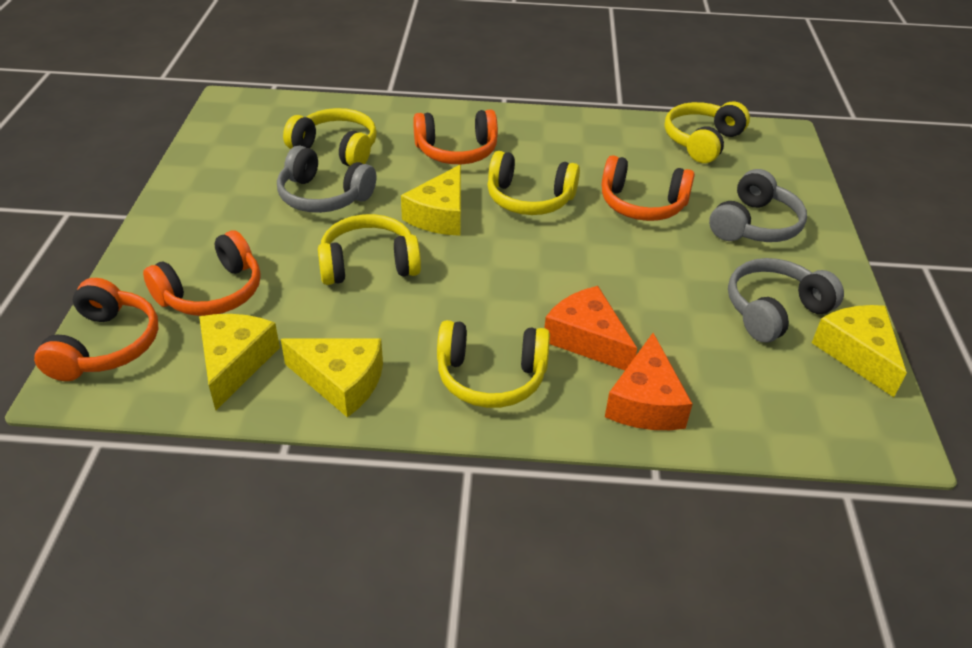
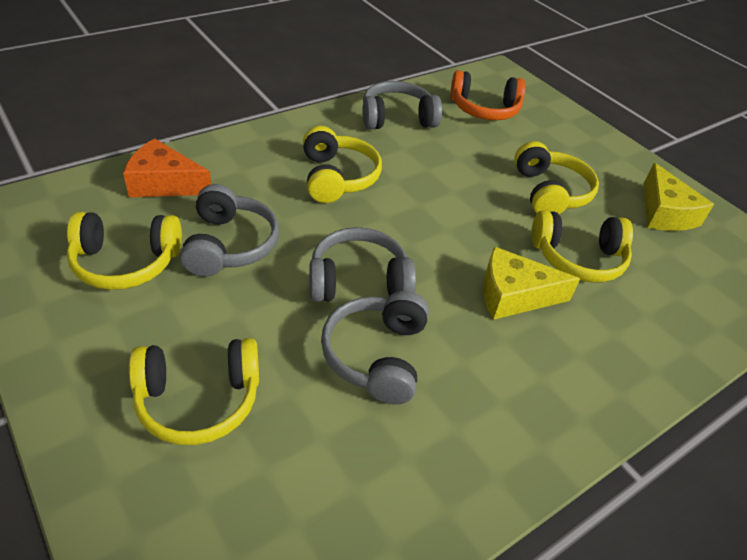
grey headphones: 3 -> 4
orange cheese: 2 -> 1
orange headphones: 4 -> 1
yellow cheese: 4 -> 2

